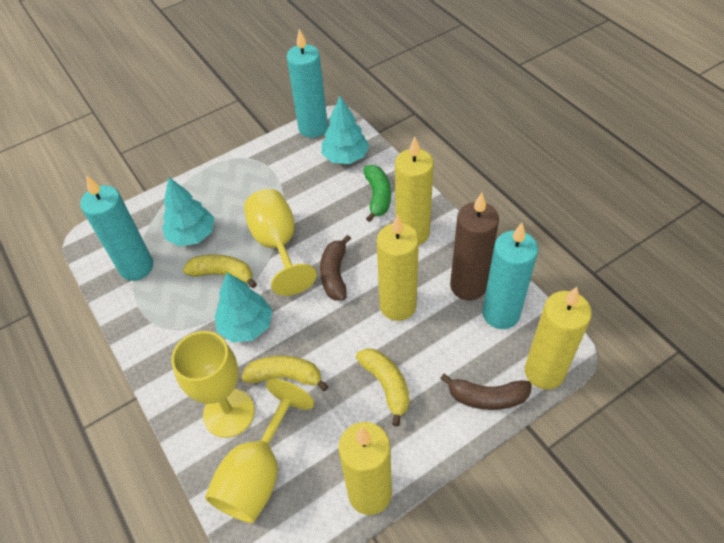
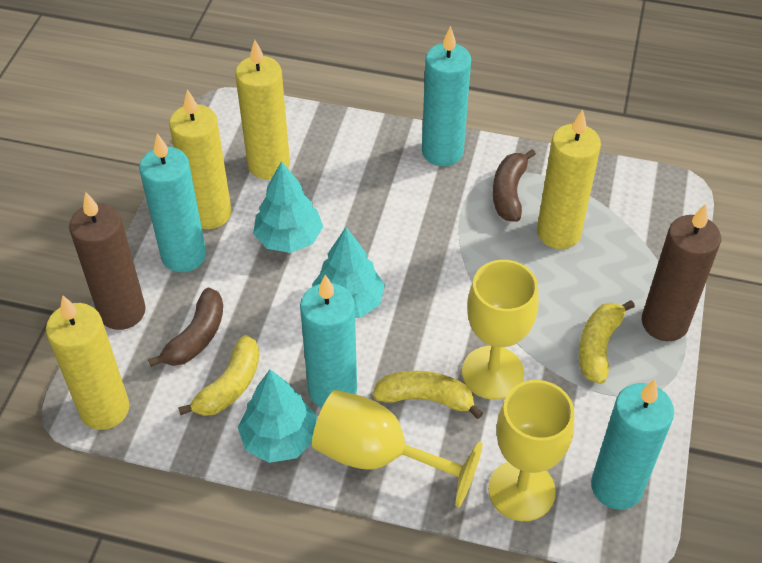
brown candle: 1 -> 2
green banana: 1 -> 0
turquoise candle: 3 -> 4

